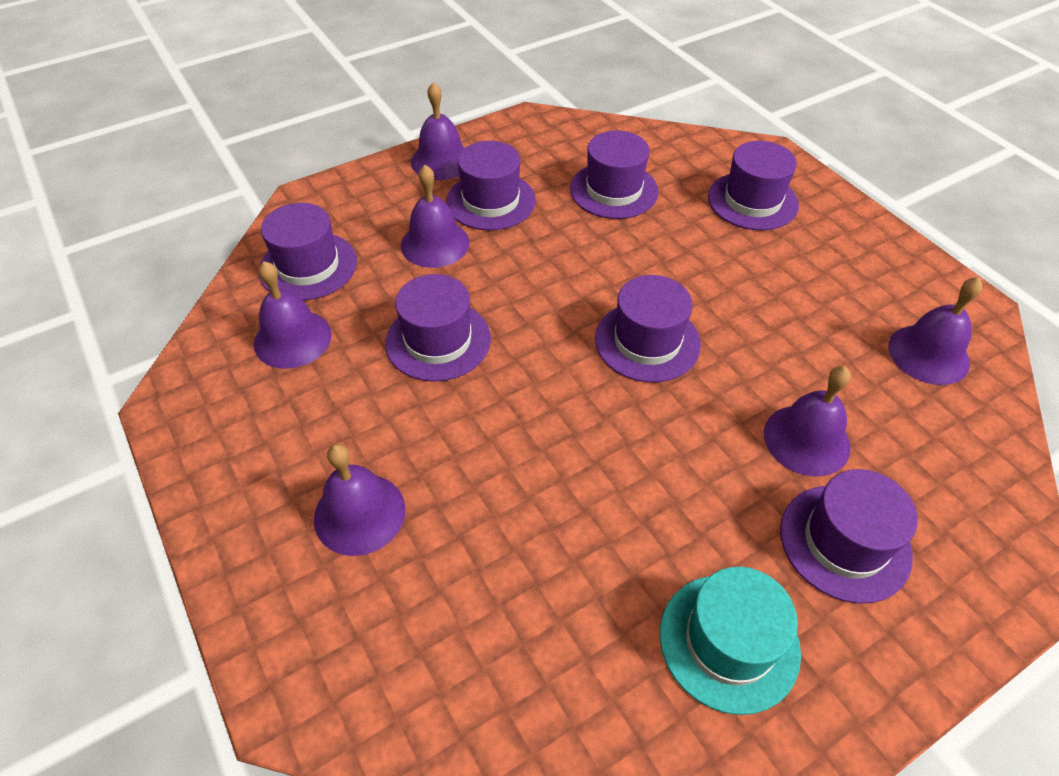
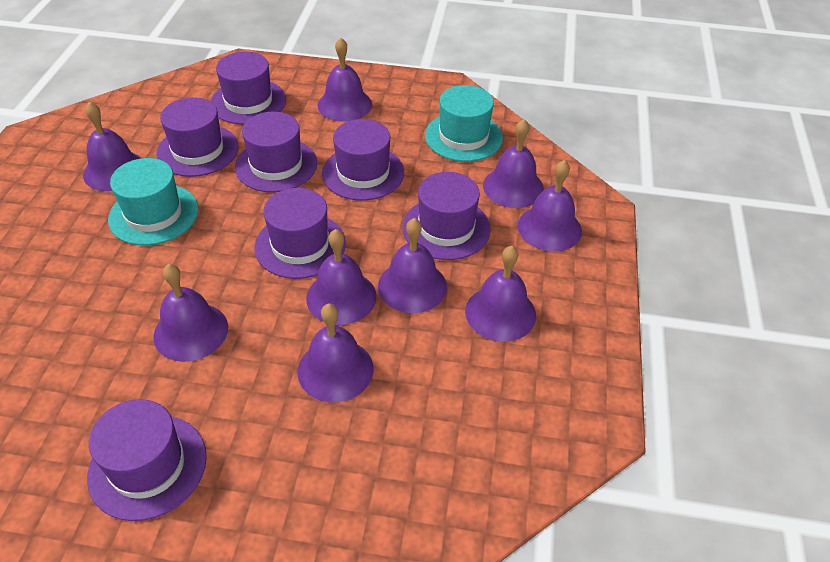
purple bell: 6 -> 9
turquoise hat: 1 -> 2

